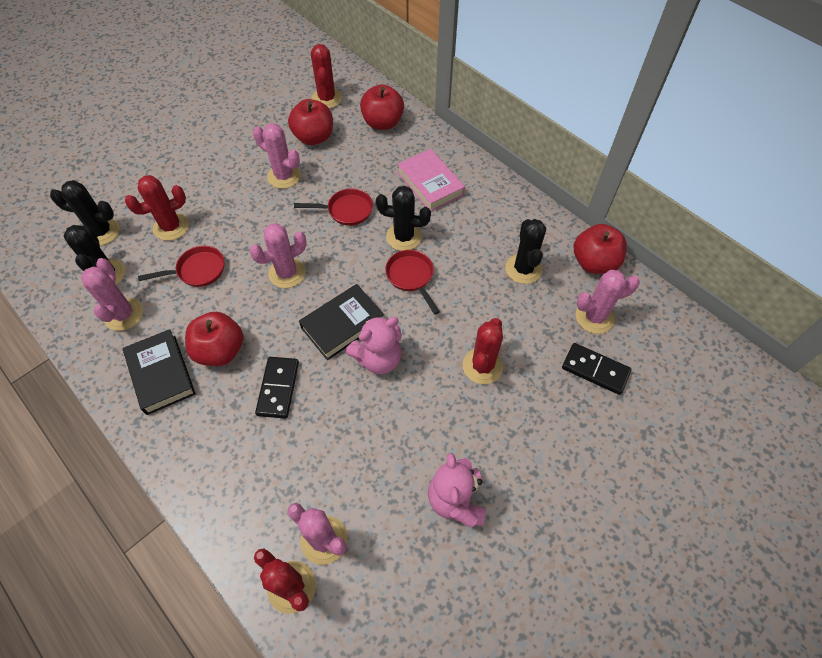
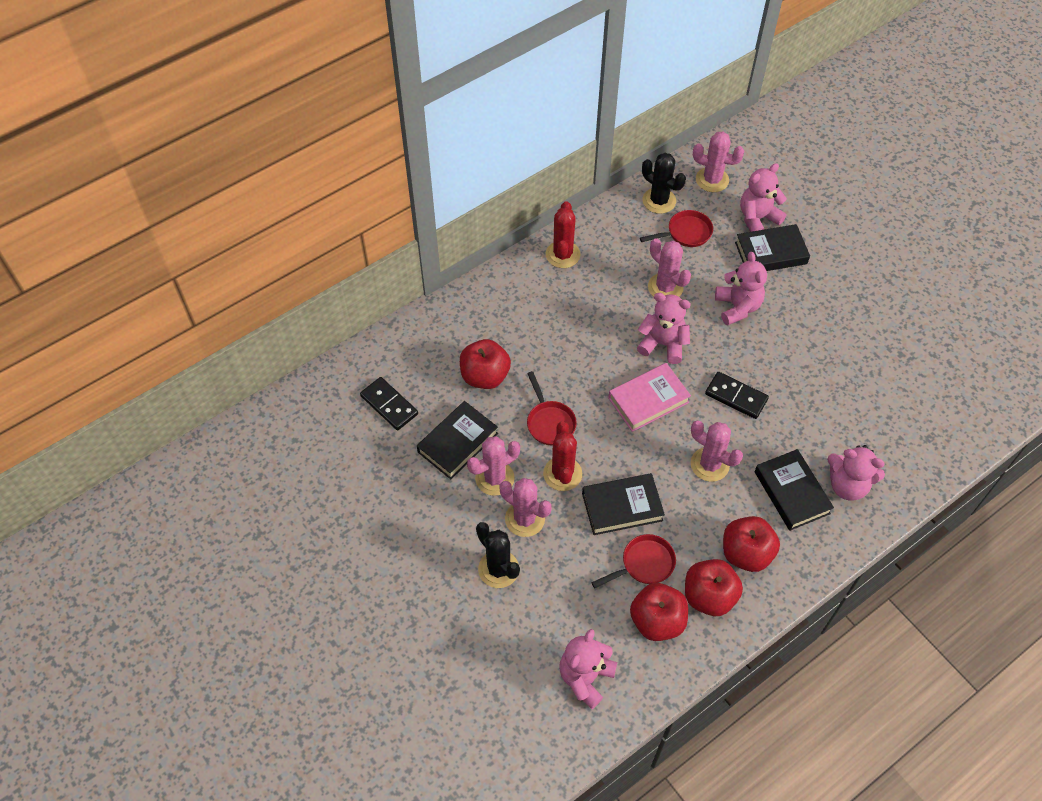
black book: 2 -> 4
black cactus: 4 -> 2
pink teddy bear: 2 -> 5
red cactus: 4 -> 2

